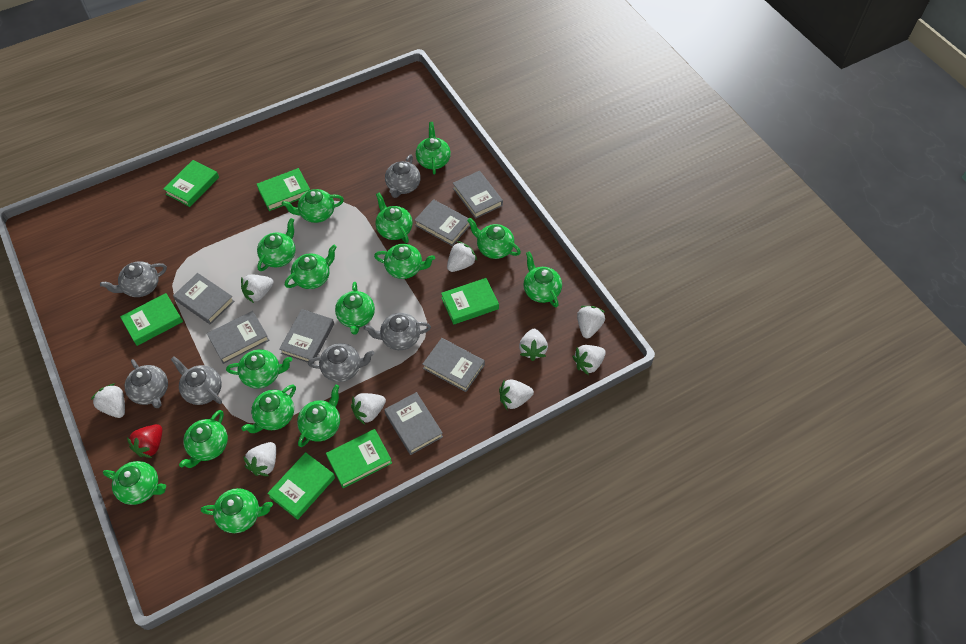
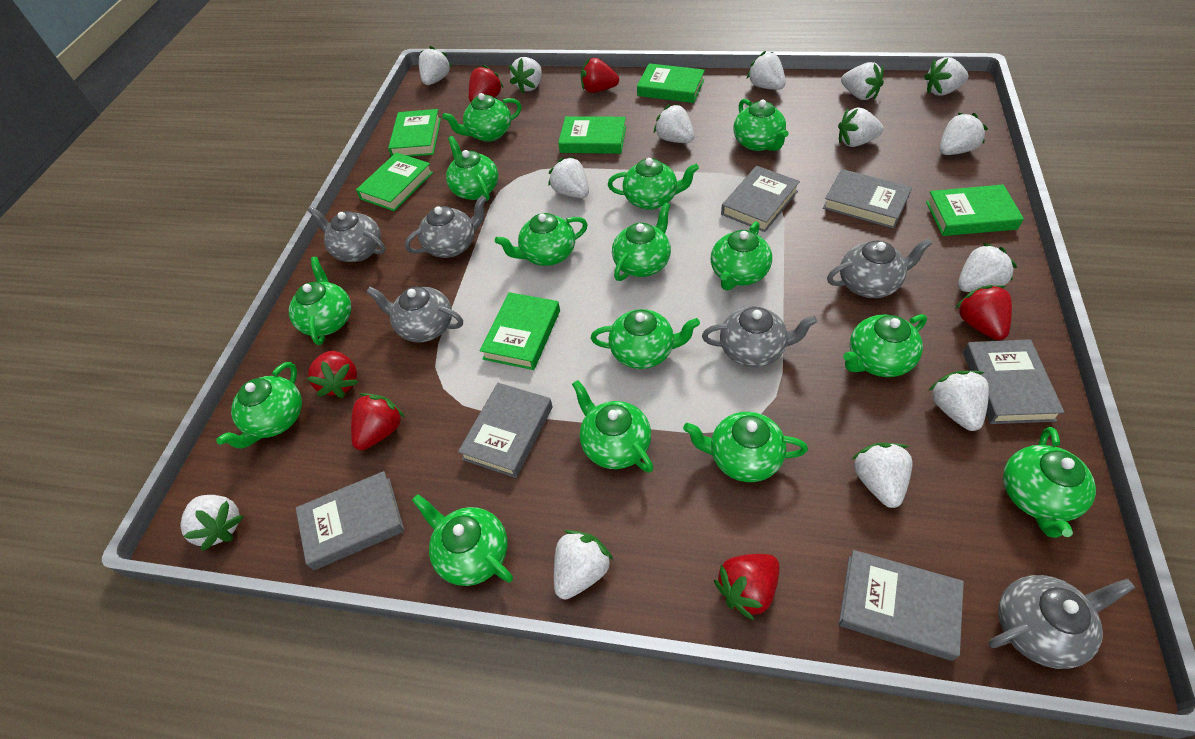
grey book: 7 -> 6
red strawberry: 1 -> 6
white strawberry: 9 -> 14

